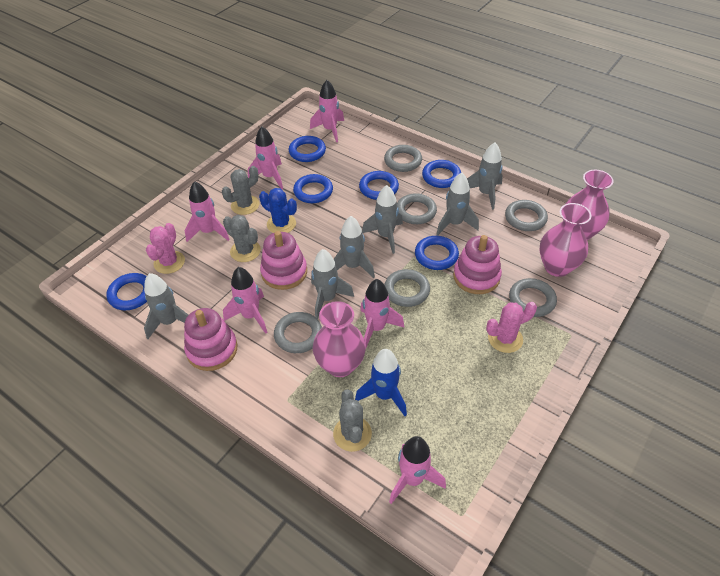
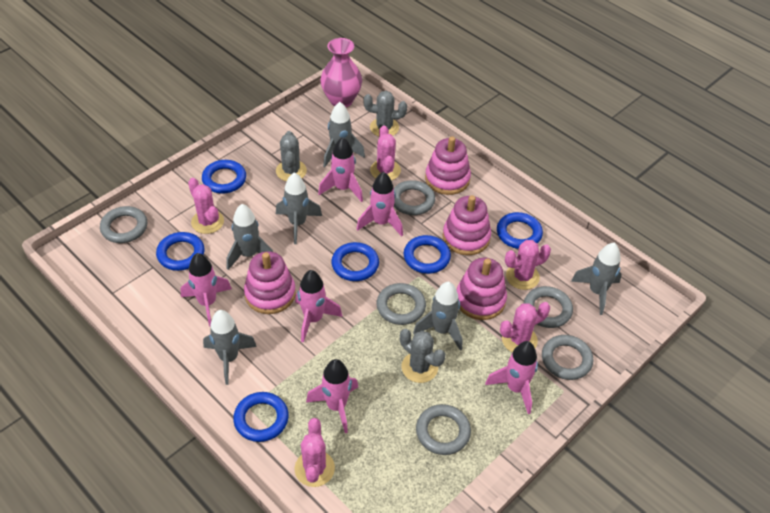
blue cactus: 1 -> 0
blue rocket: 1 -> 0
pink cactus: 2 -> 5
pink stacking toy: 3 -> 4
pink vase: 3 -> 1

